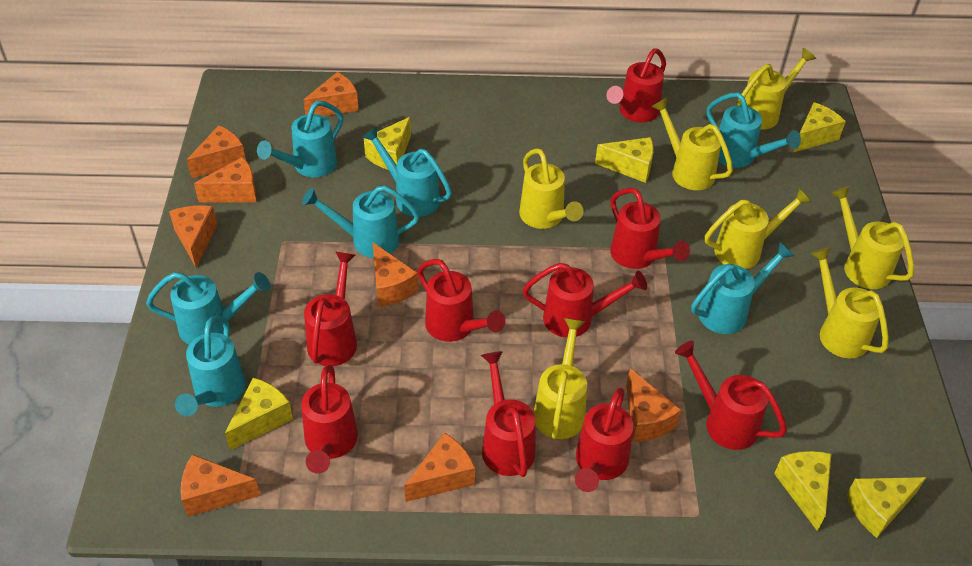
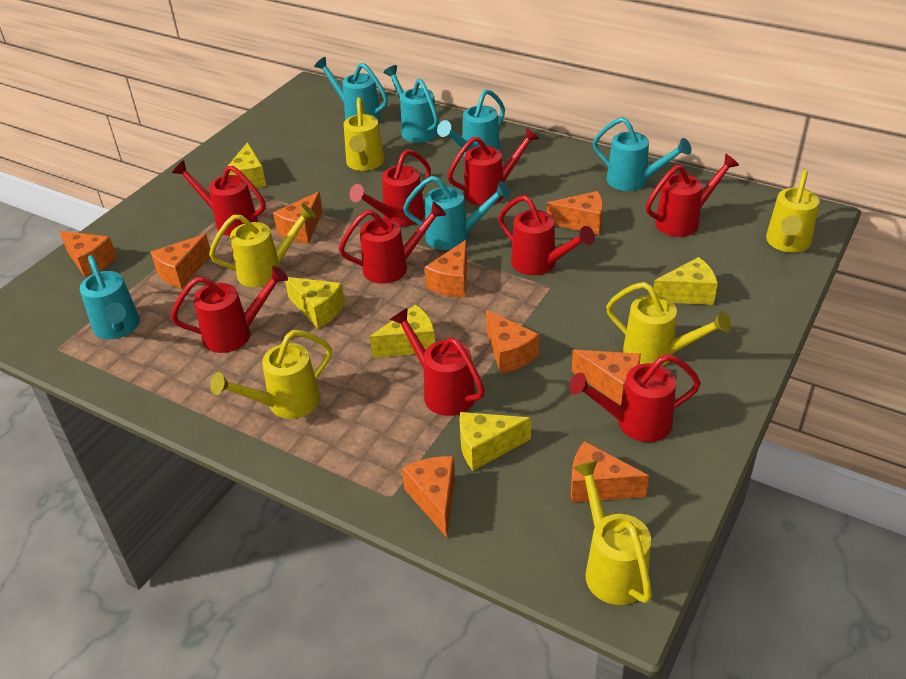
orange cheese: 8 -> 9
turquoise watering can: 7 -> 6
yellow cheese: 6 -> 5
yellow watering can: 7 -> 6

